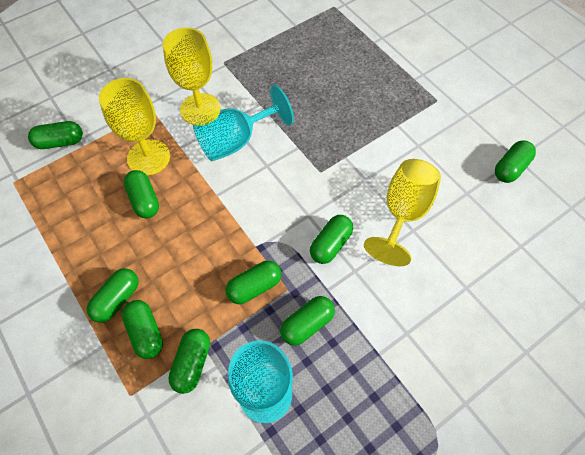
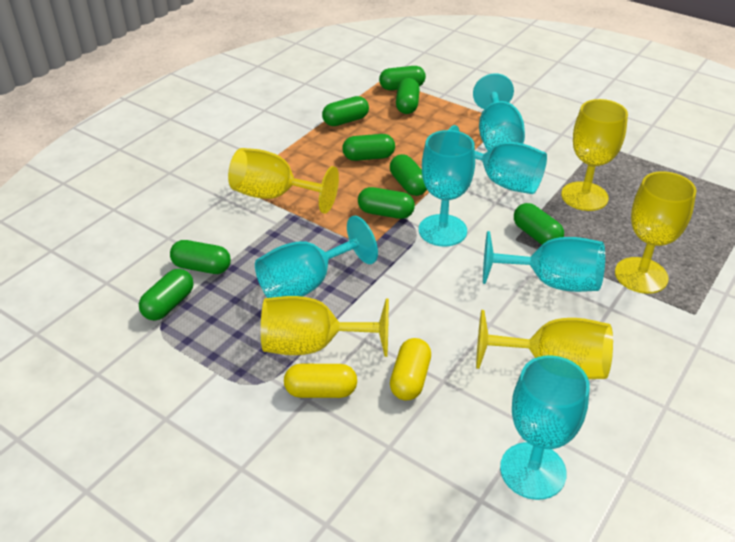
turquoise goblet: 2 -> 6
yellow capsule: 0 -> 2
yellow goblet: 3 -> 5

